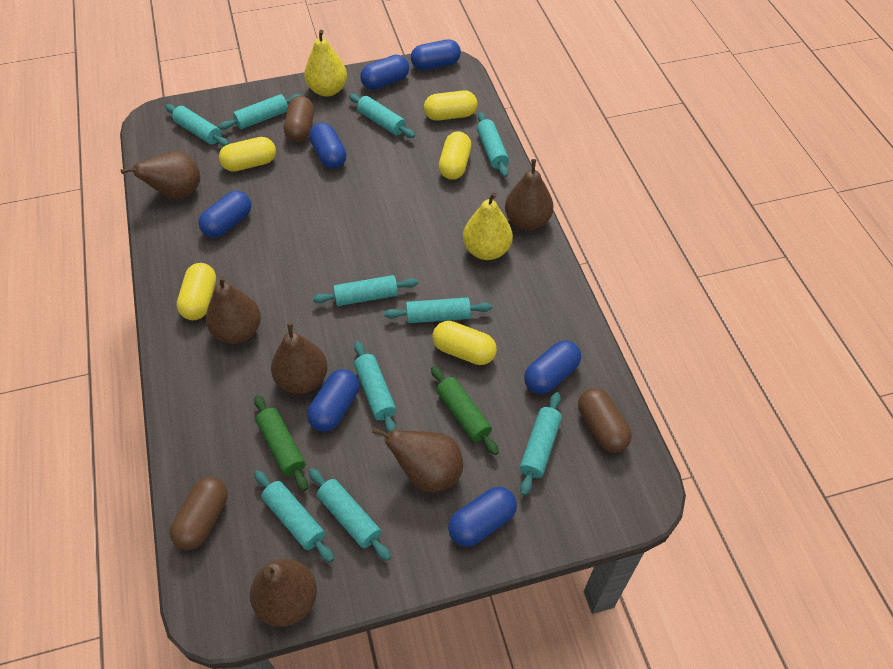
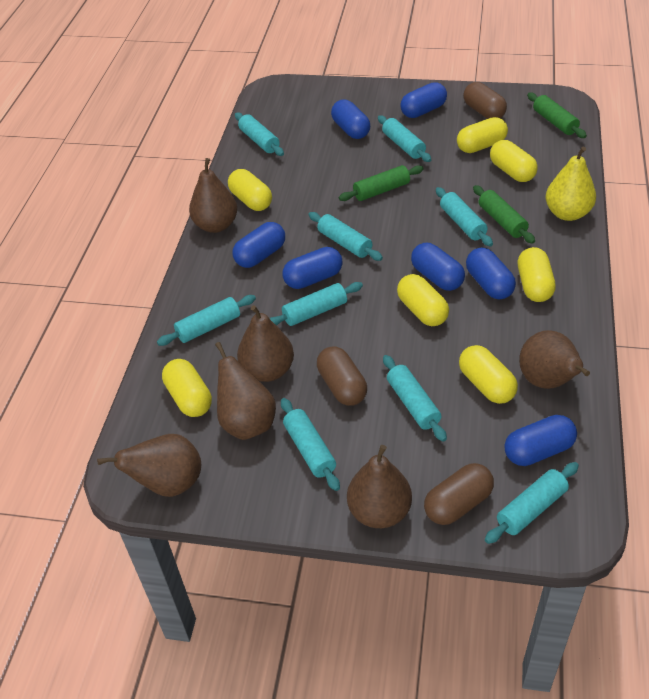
green rolling pin: 2 -> 3
turquoise rolling pin: 10 -> 9
yellow capsule: 5 -> 7
yellow pear: 2 -> 1

